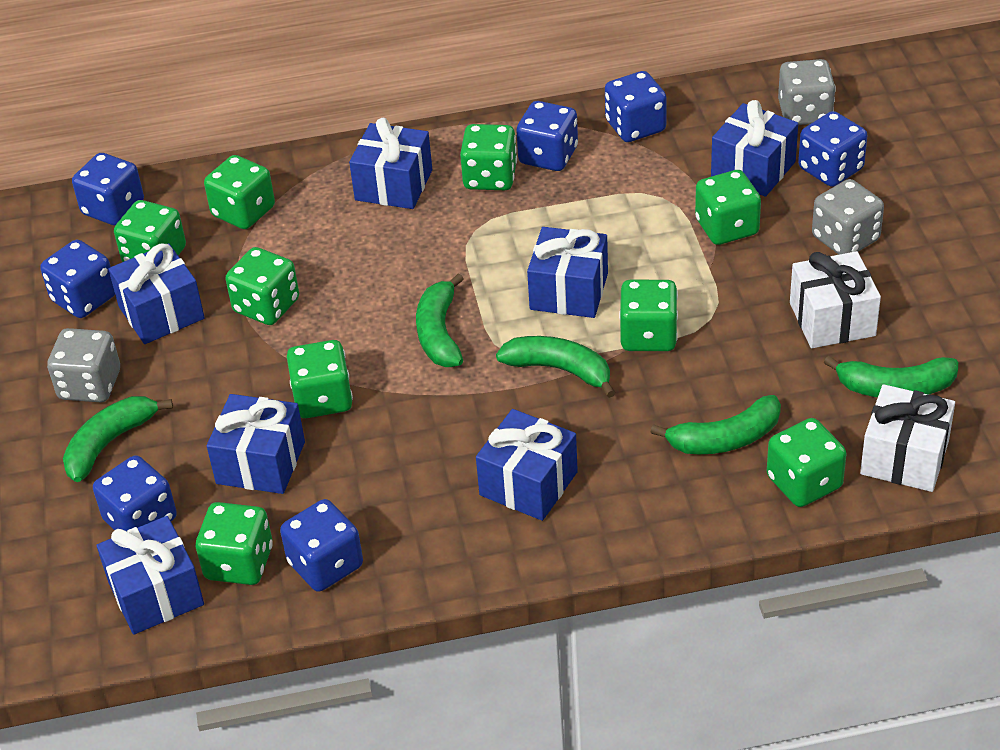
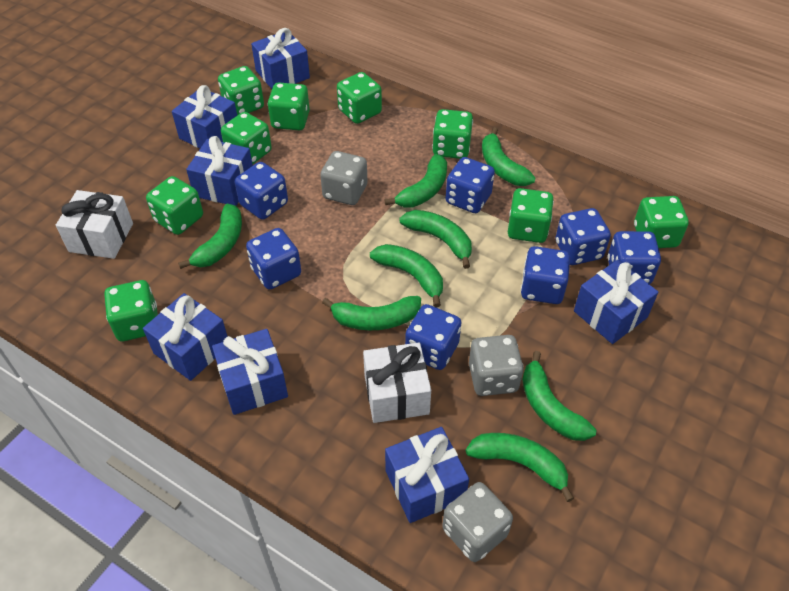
green banana: 5 -> 8

